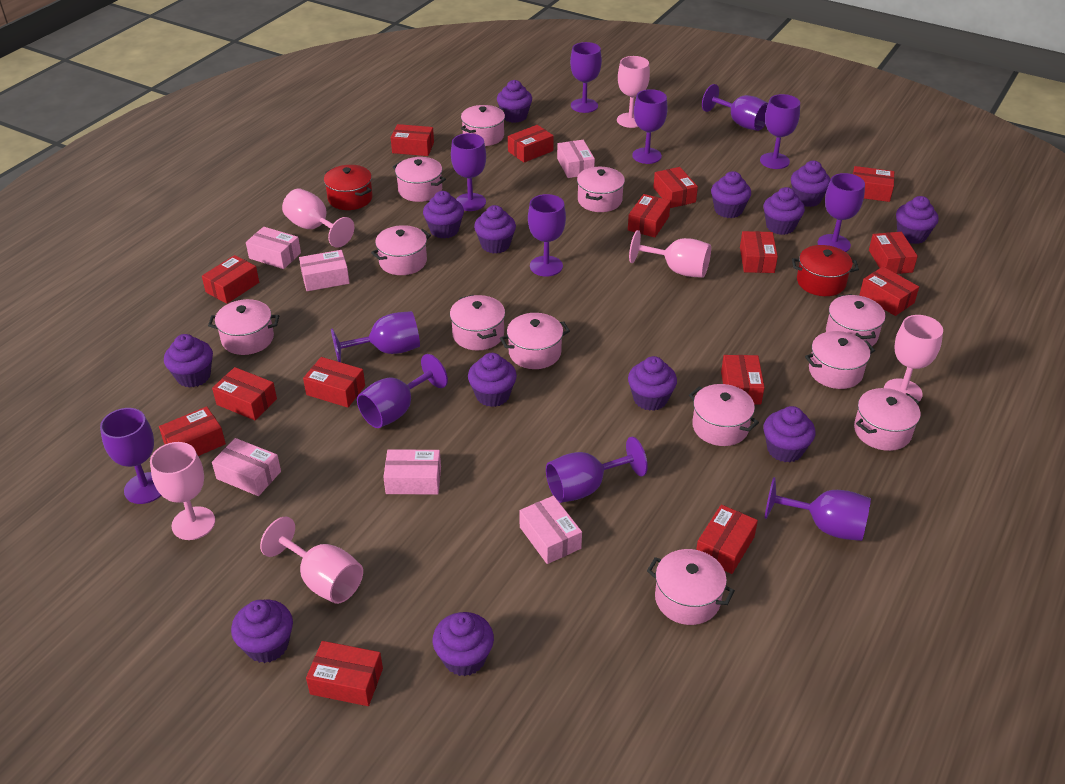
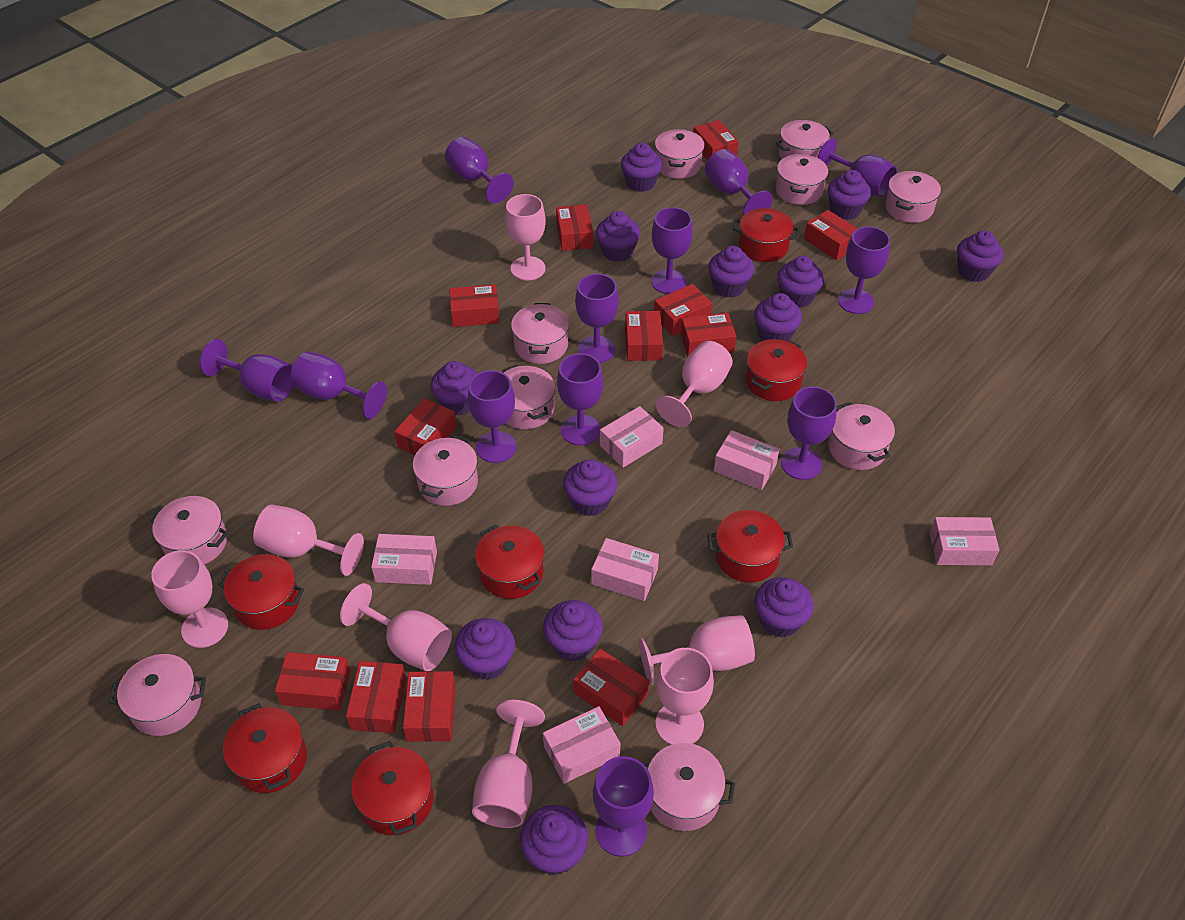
pink goblet: 6 -> 8
pink pot: 12 -> 11
red box: 15 -> 12
red pot: 2 -> 7

